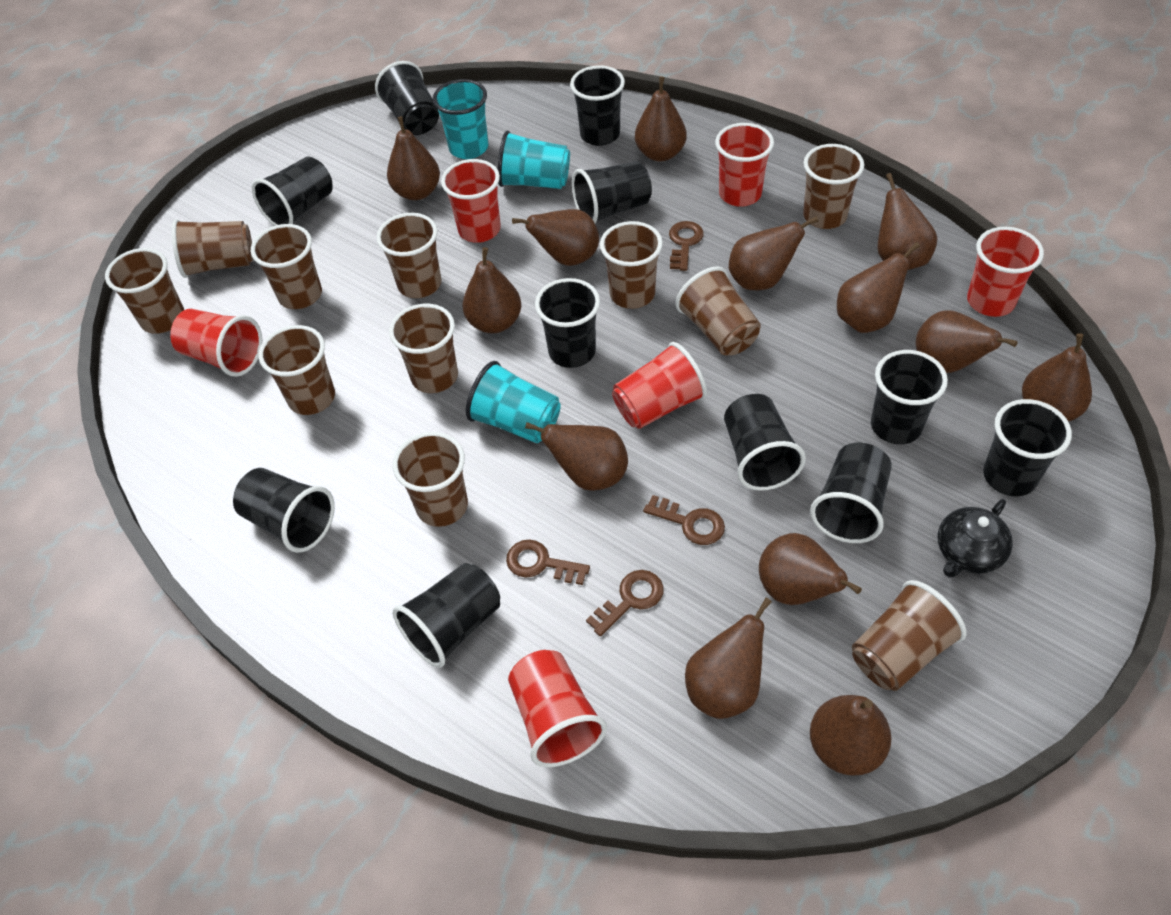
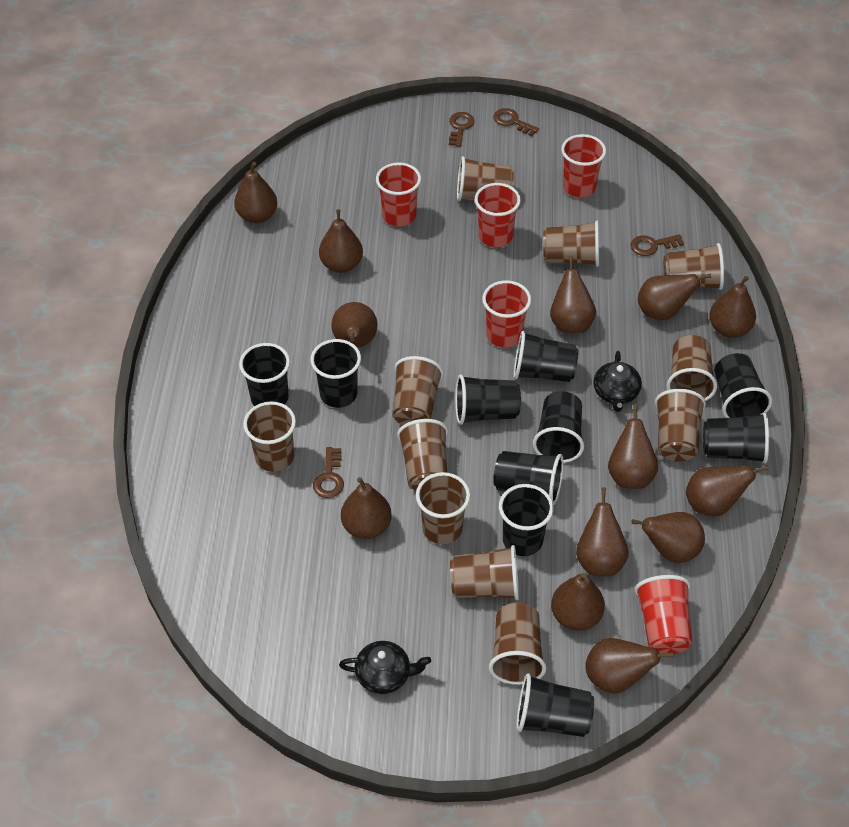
black cup: 11 -> 10
black teapot: 1 -> 2
red cup: 6 -> 5
turquoise cup: 3 -> 0

